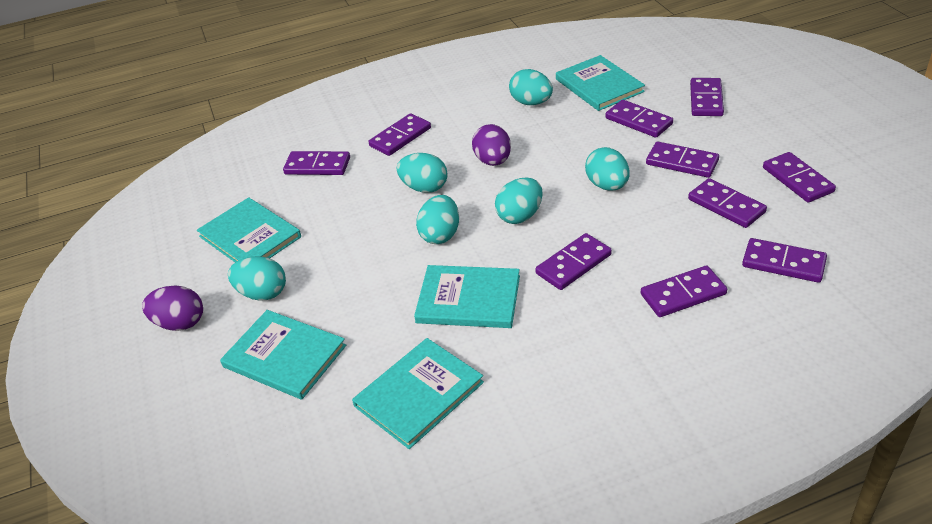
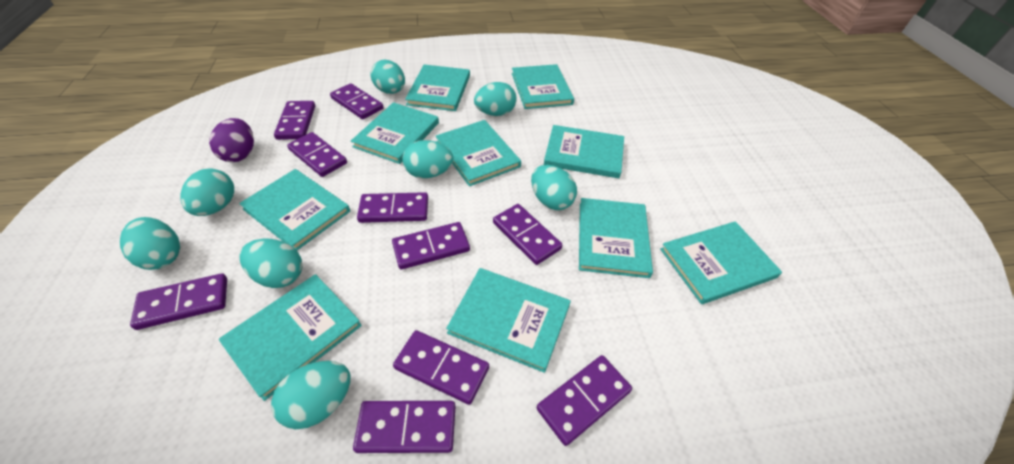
purple egg: 2 -> 1
turquoise book: 5 -> 10
turquoise egg: 6 -> 8

